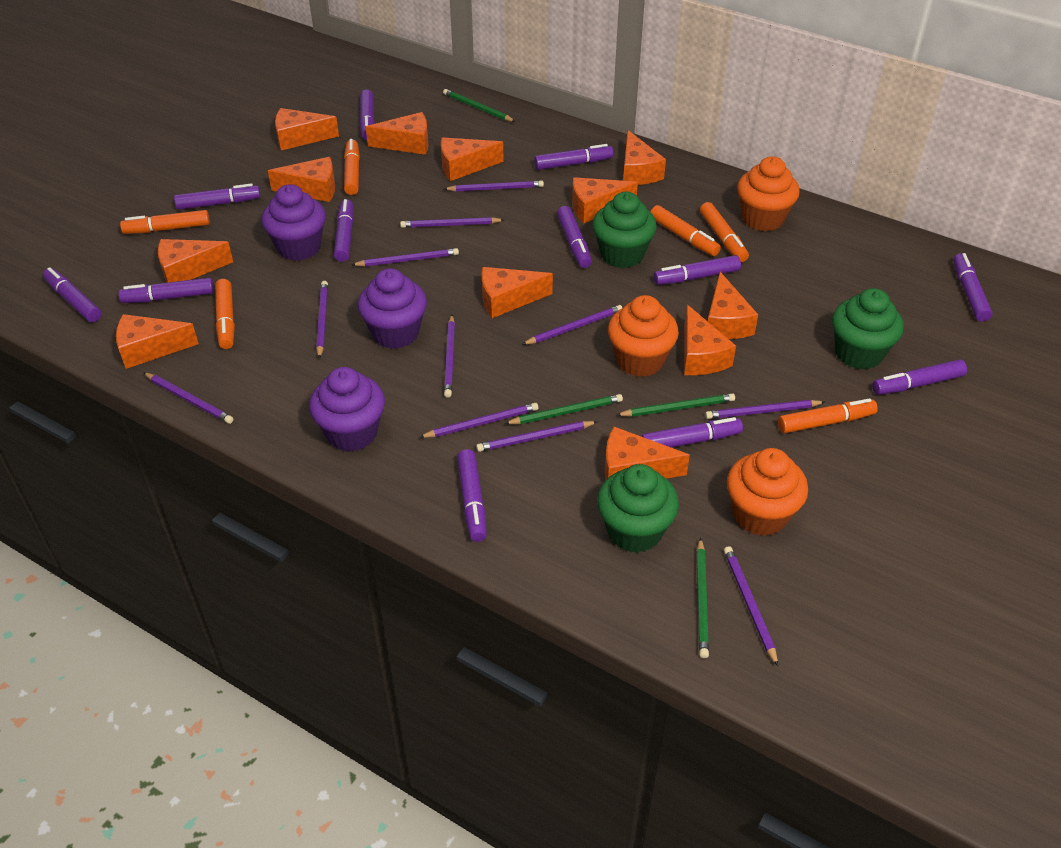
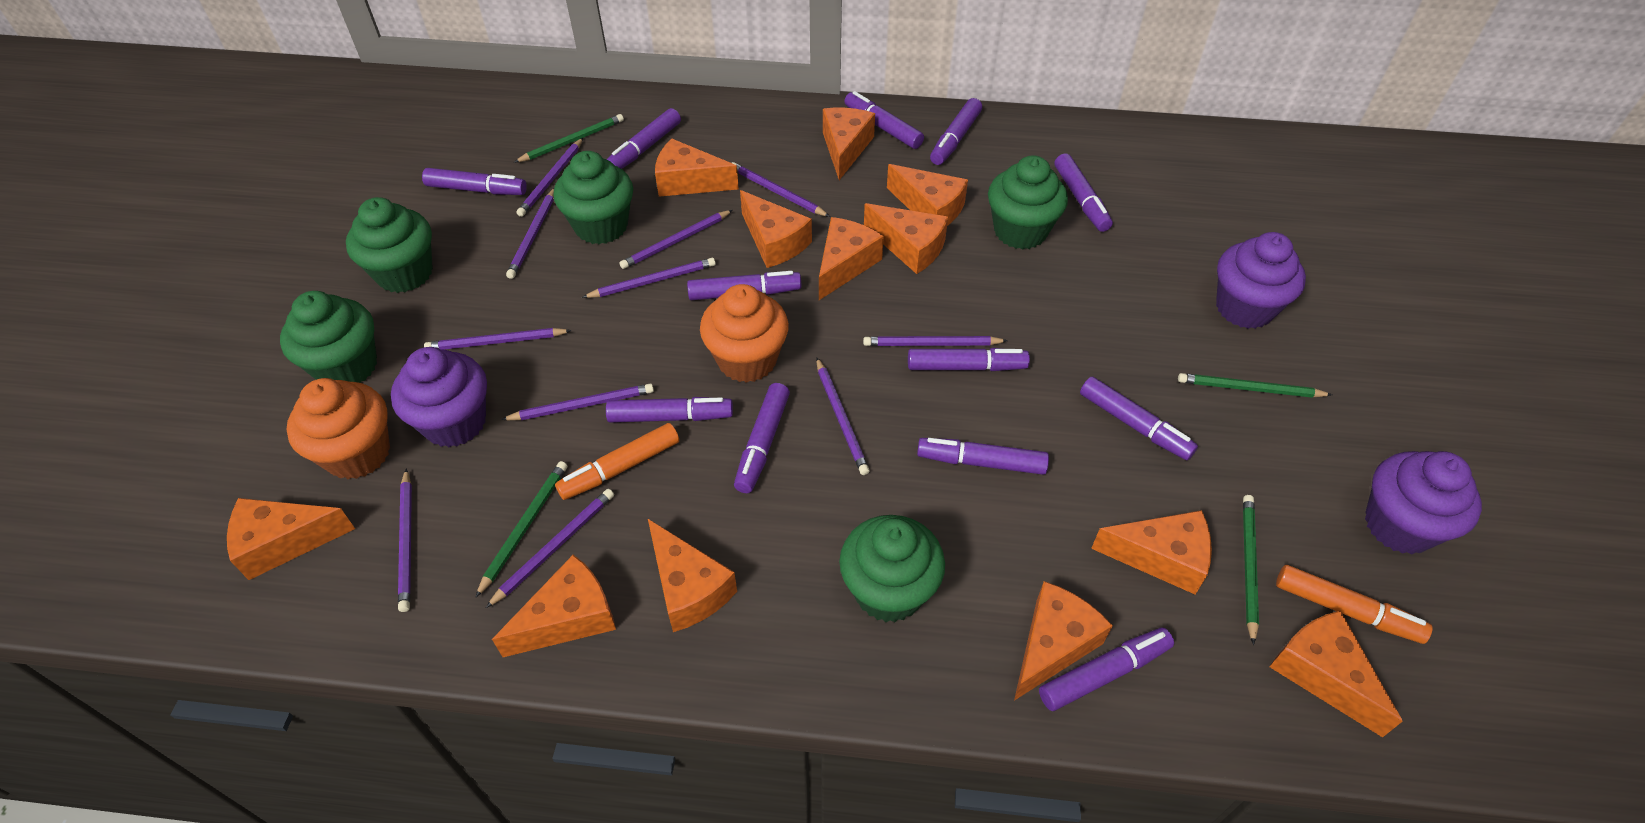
green cupcake: 3 -> 5
orange cupcake: 3 -> 2
orange marker: 6 -> 2

